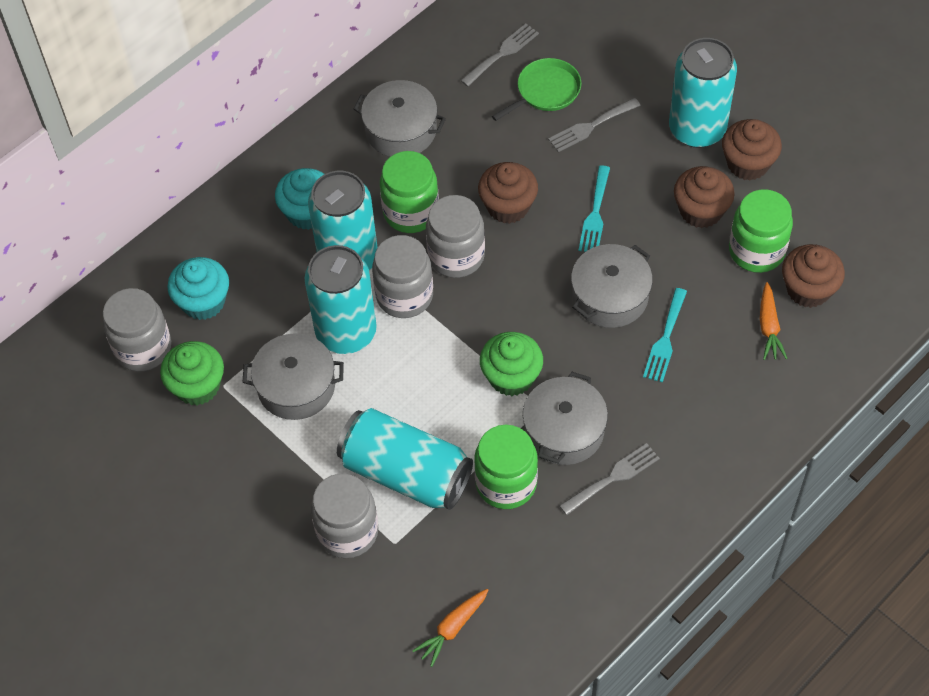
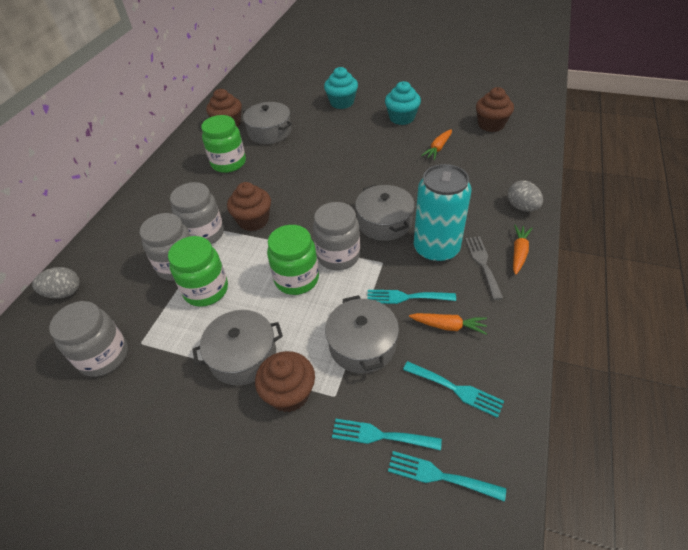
green cupcake: 2 -> 0
green pan: 1 -> 0
grey egg: 0 -> 2
grey fork: 3 -> 1
orange carrot: 2 -> 3
turquoise can: 4 -> 1
turquoise fork: 2 -> 4

